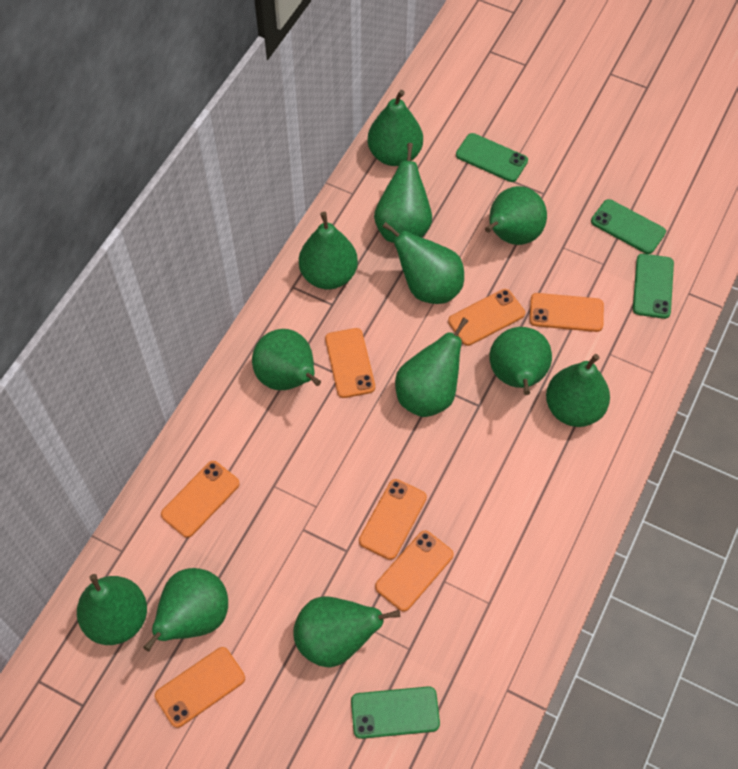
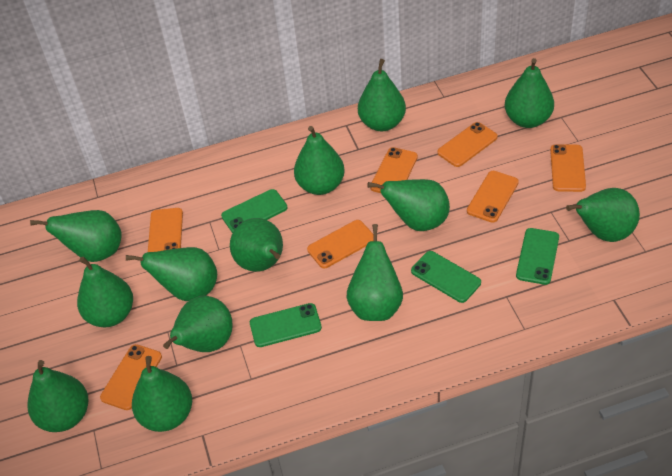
green pear: 12 -> 13

